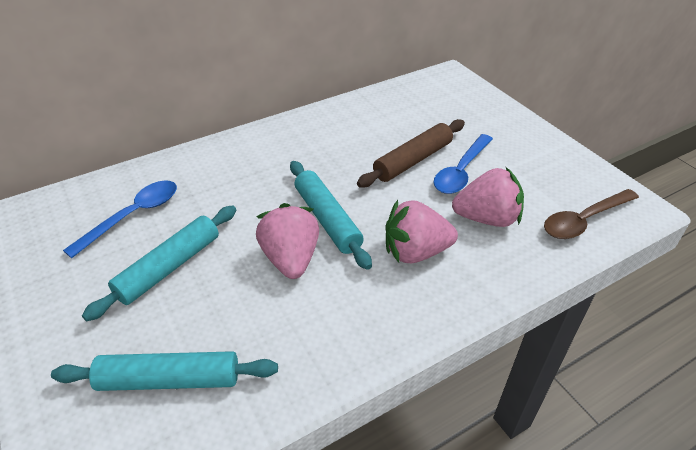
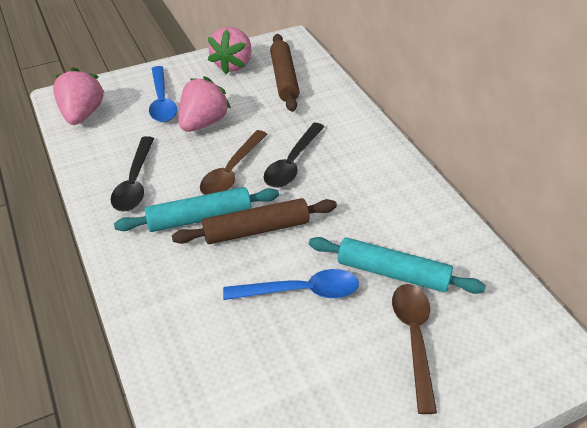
black spoon: 0 -> 2
brown rolling pin: 1 -> 2
brown spoon: 1 -> 2
turquoise rolling pin: 3 -> 2

